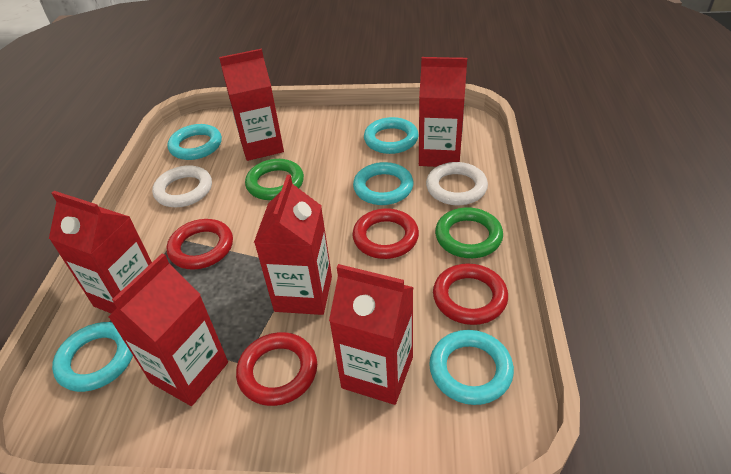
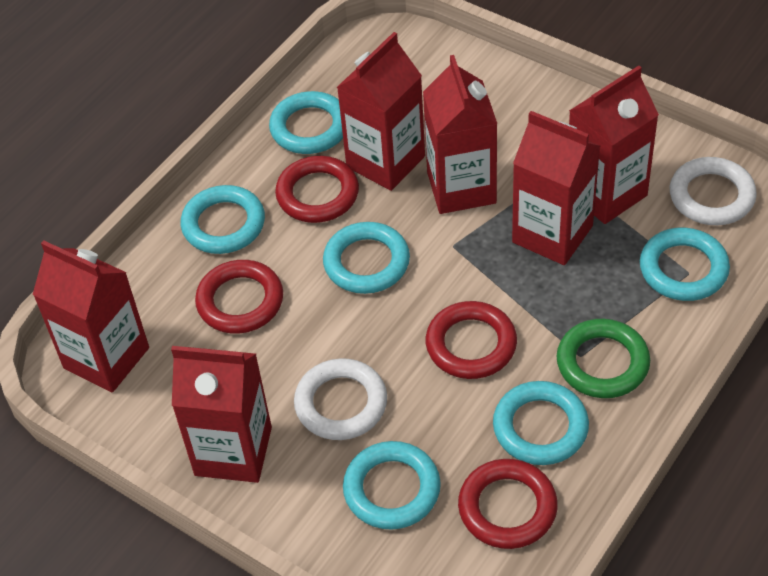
green ring: 2 -> 1
turquoise ring: 5 -> 6

